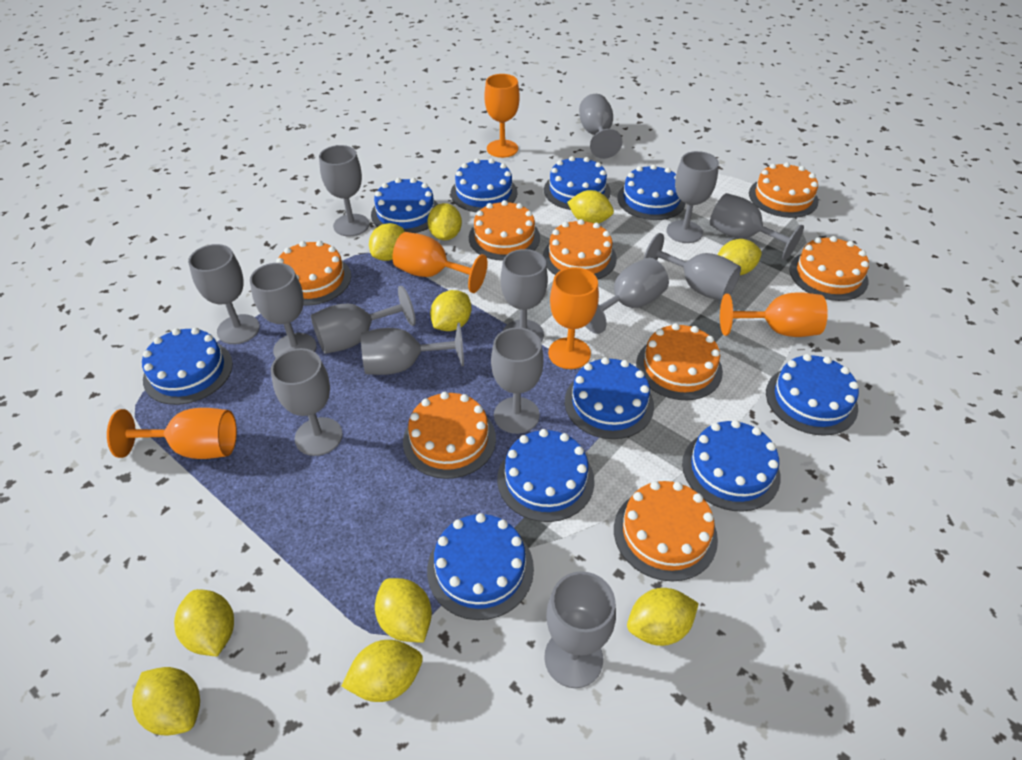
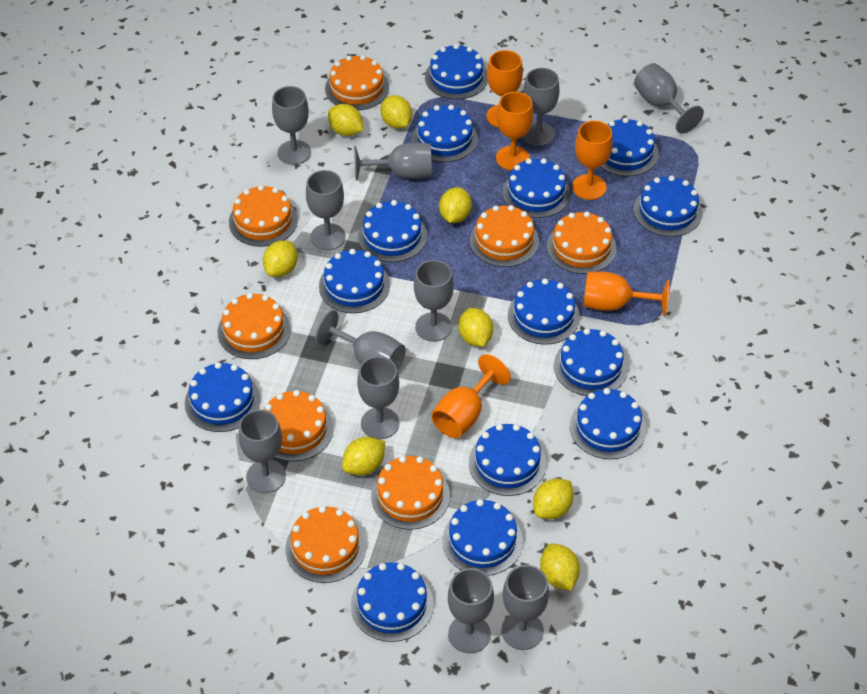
blue cake: 10 -> 14
grey goblet: 14 -> 11
yellow lemon: 10 -> 8

